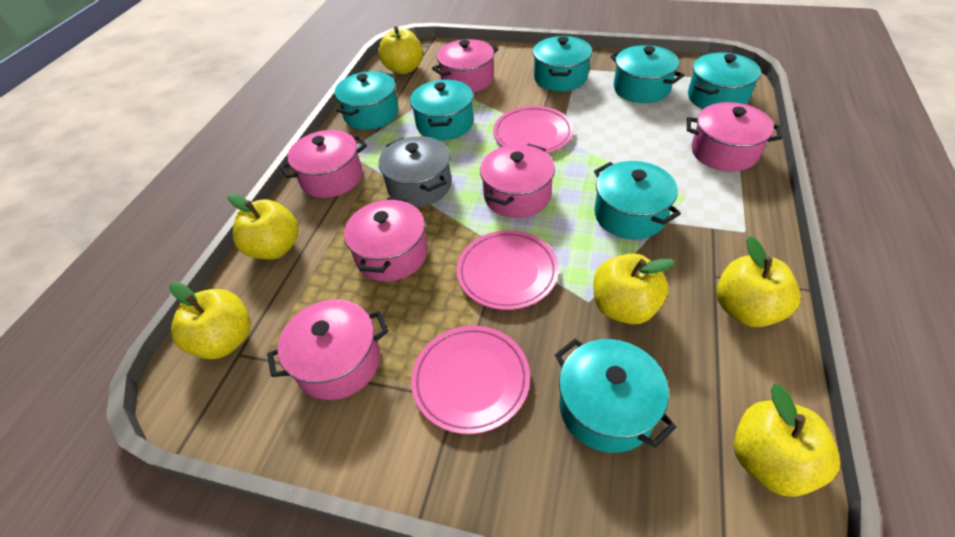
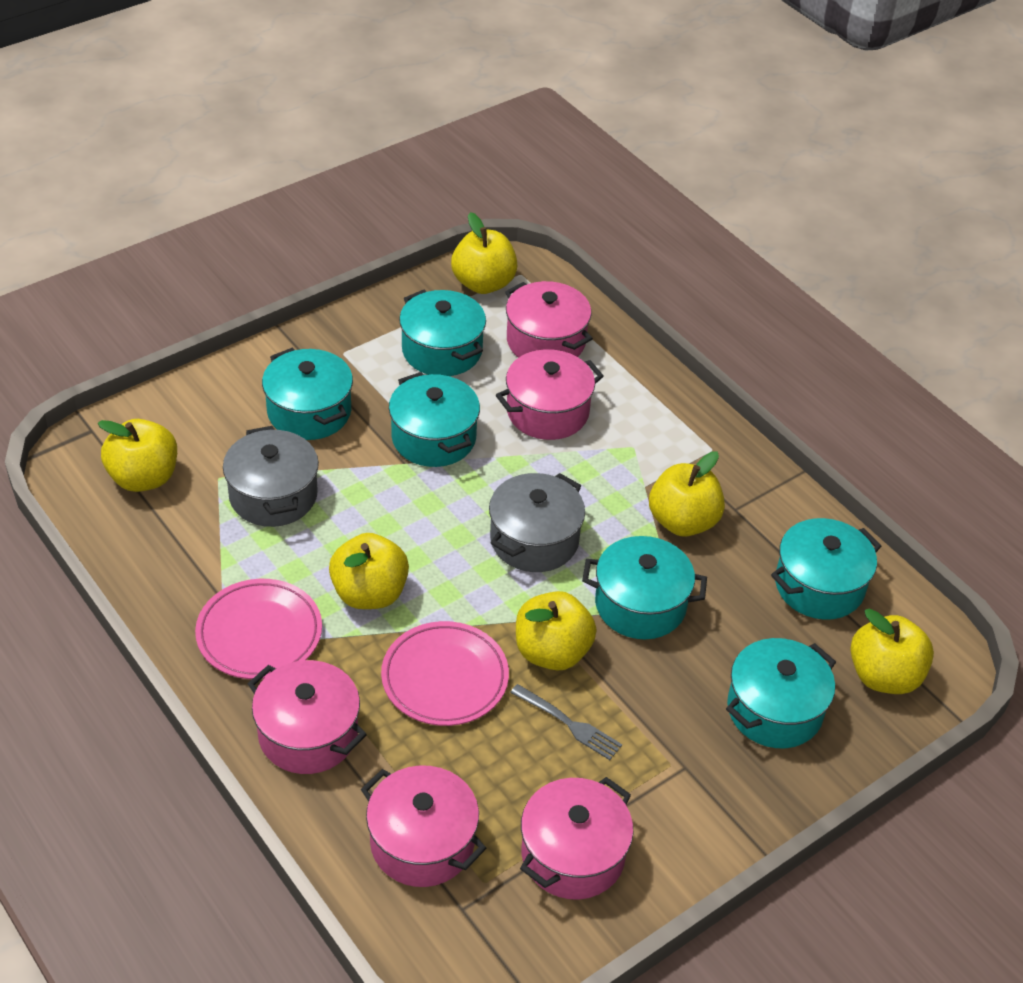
grey fork: 0 -> 1
grey pot: 1 -> 2
pink plate: 3 -> 2
pink pot: 6 -> 5
turquoise pot: 7 -> 6

